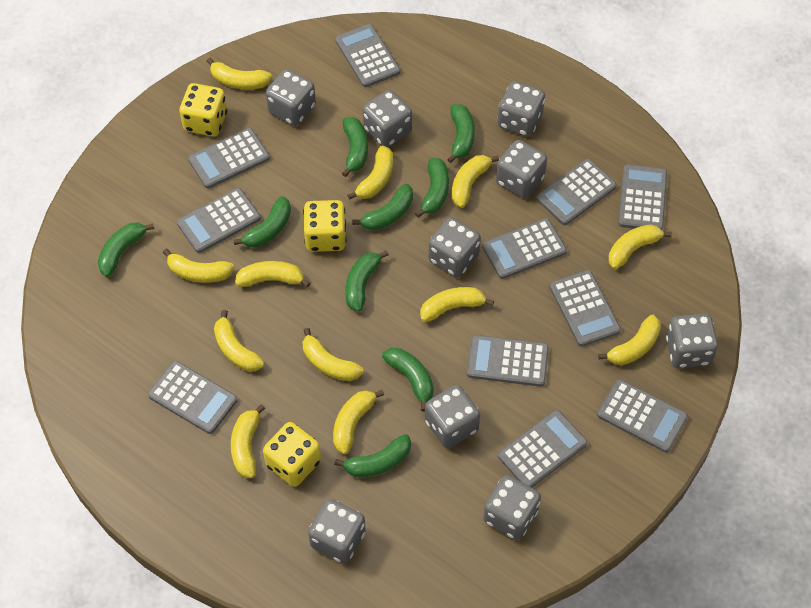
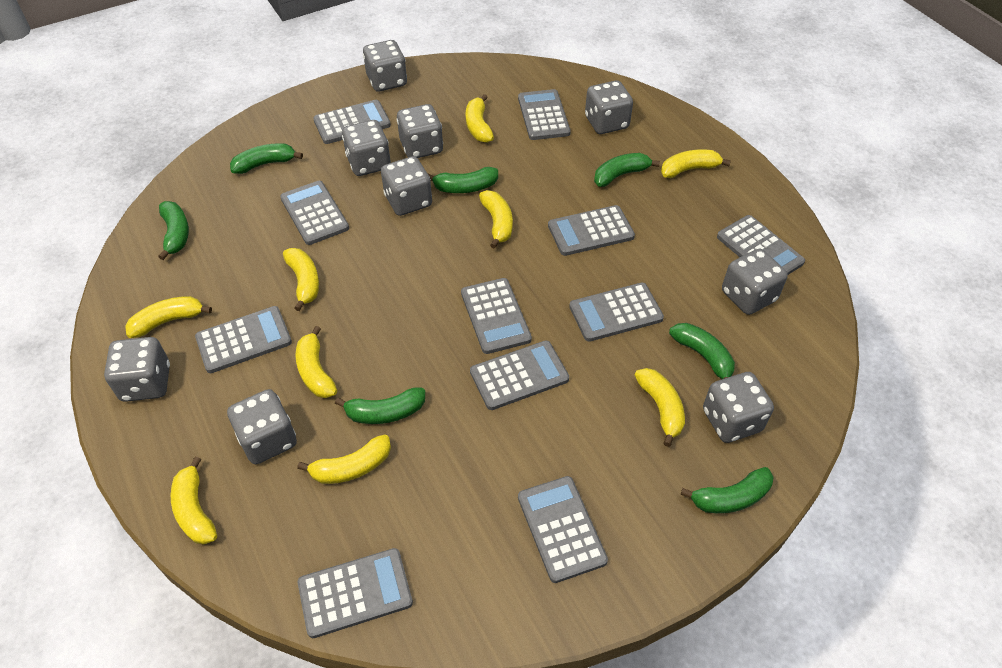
green banana: 9 -> 7
yellow banana: 12 -> 9
yellow dice: 3 -> 0

